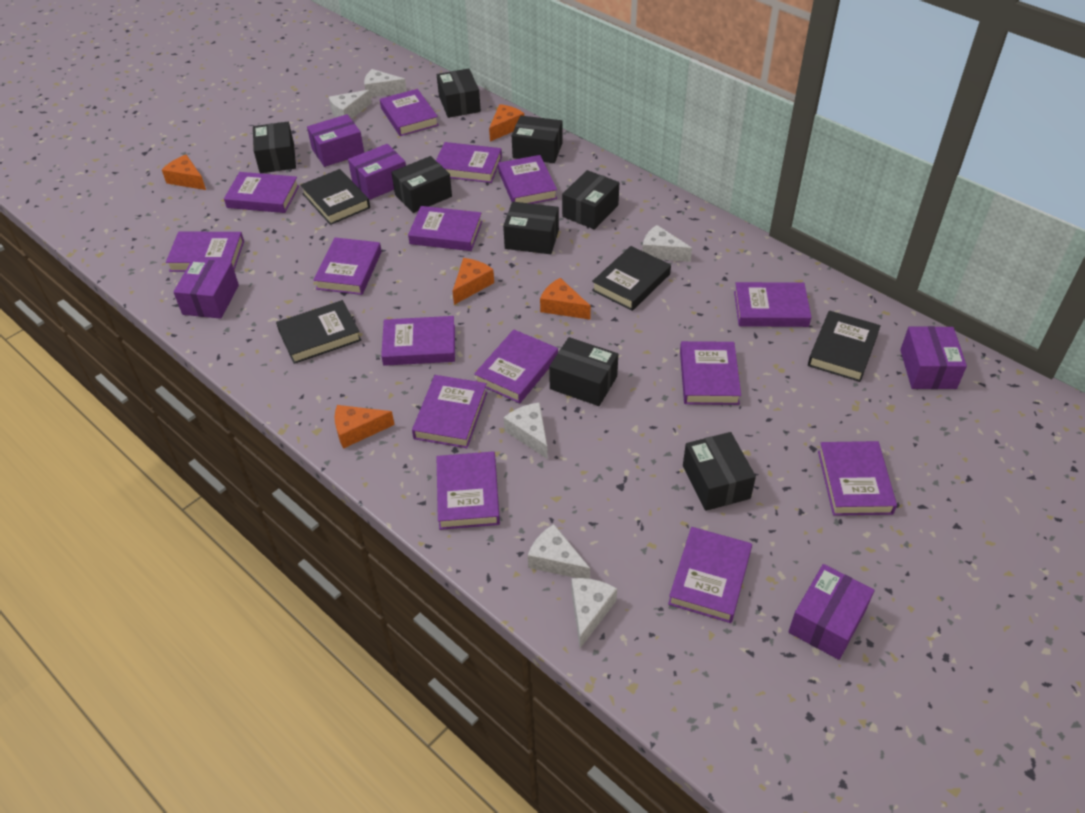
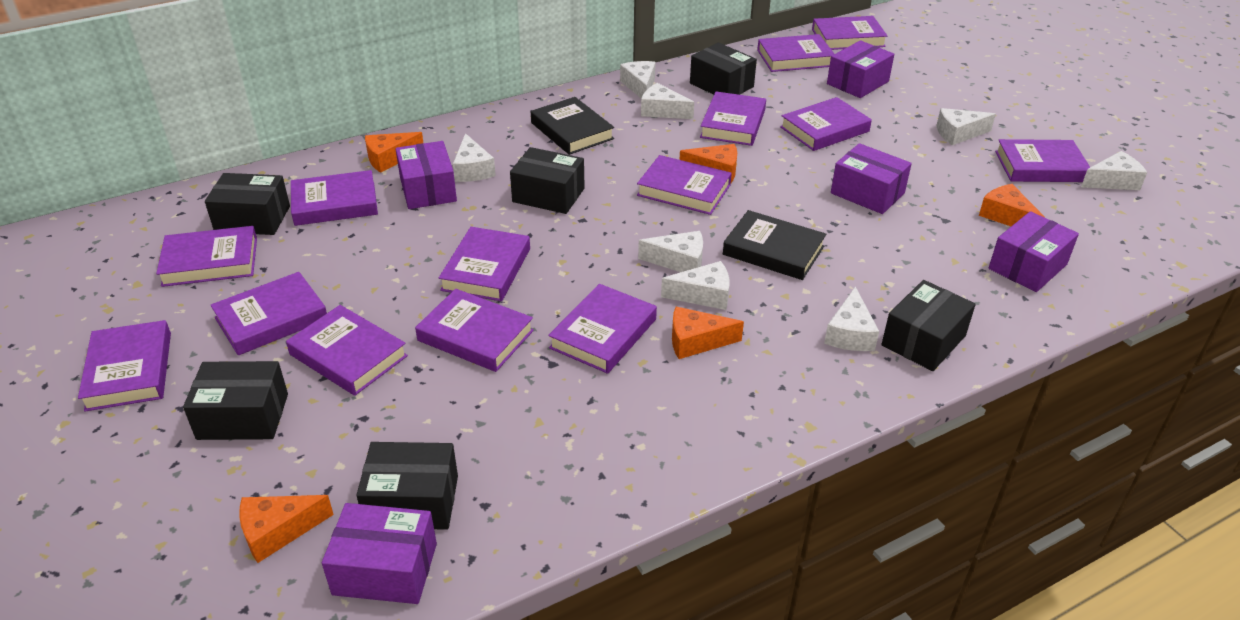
black book: 4 -> 2
black box: 8 -> 6
purple book: 15 -> 14
white cheese: 6 -> 8

